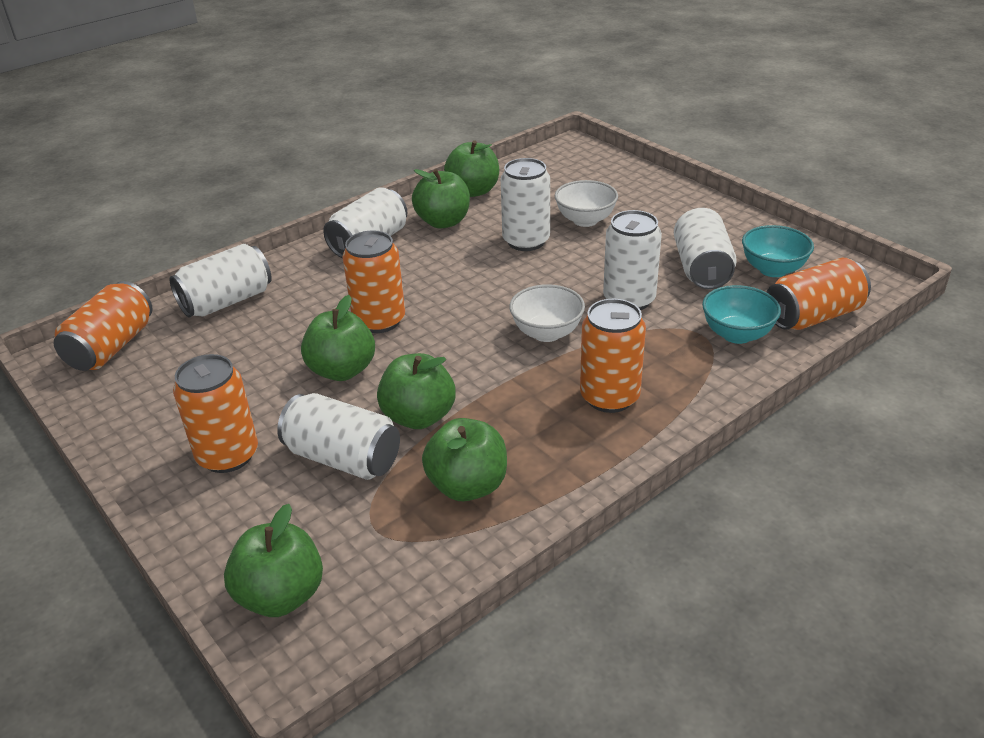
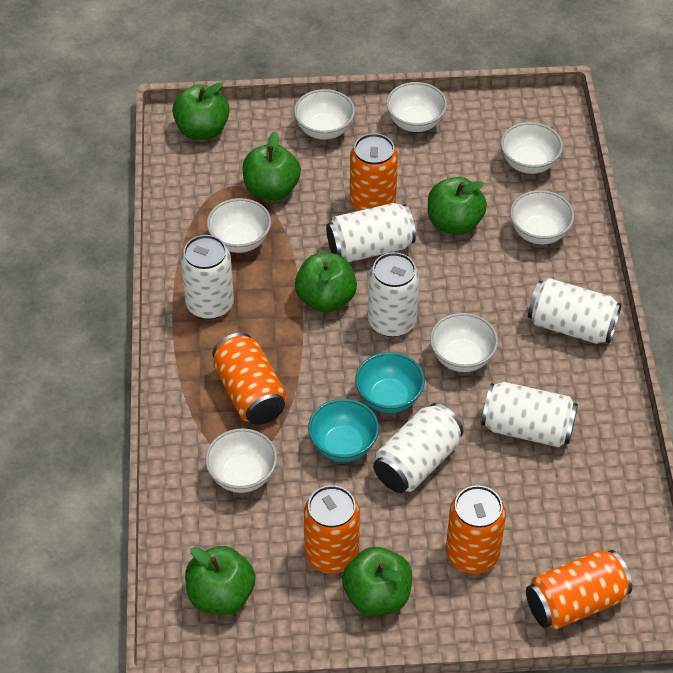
white bowl: 2 -> 7

